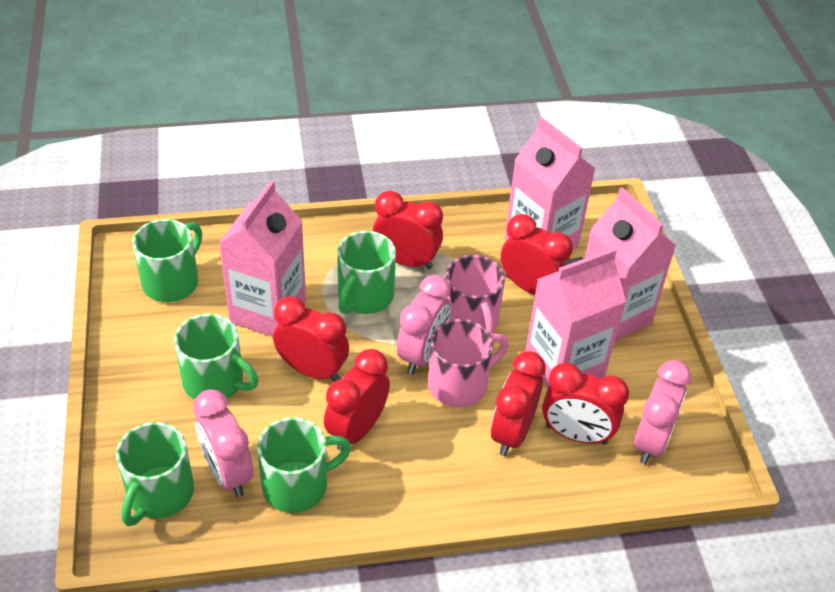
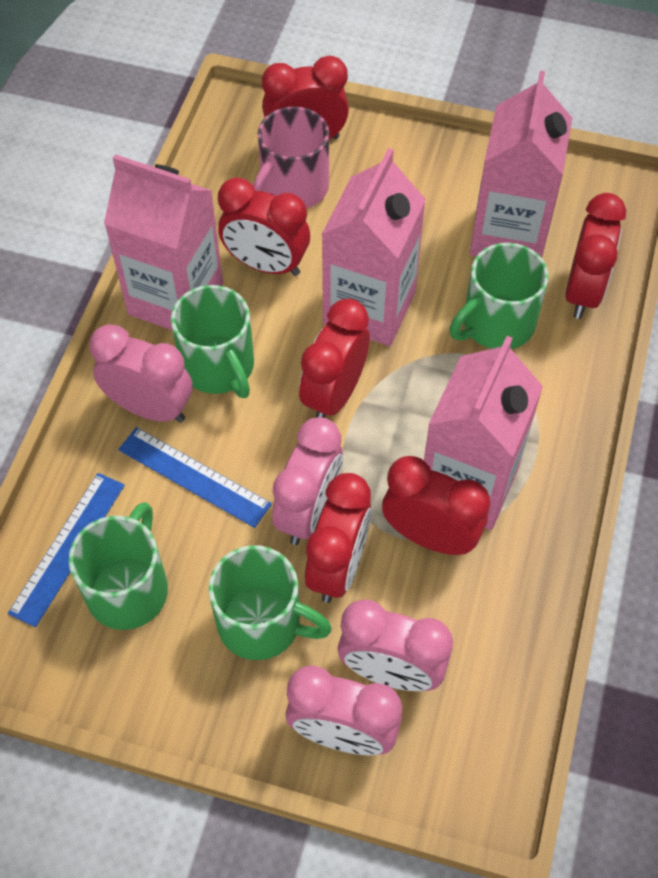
blue ruler: 0 -> 2
green mug: 5 -> 4
pink clock: 3 -> 4
pink mug: 2 -> 1

